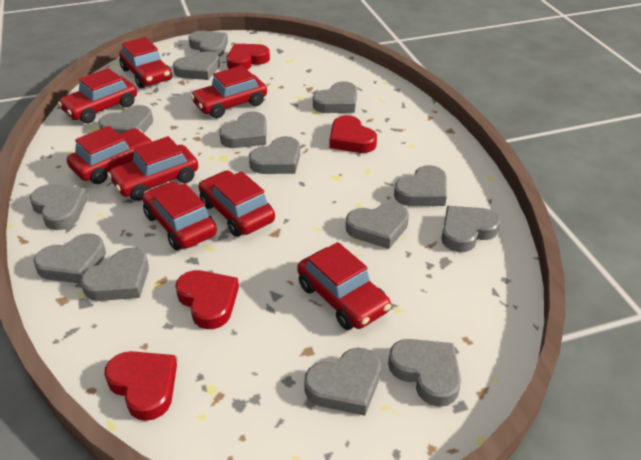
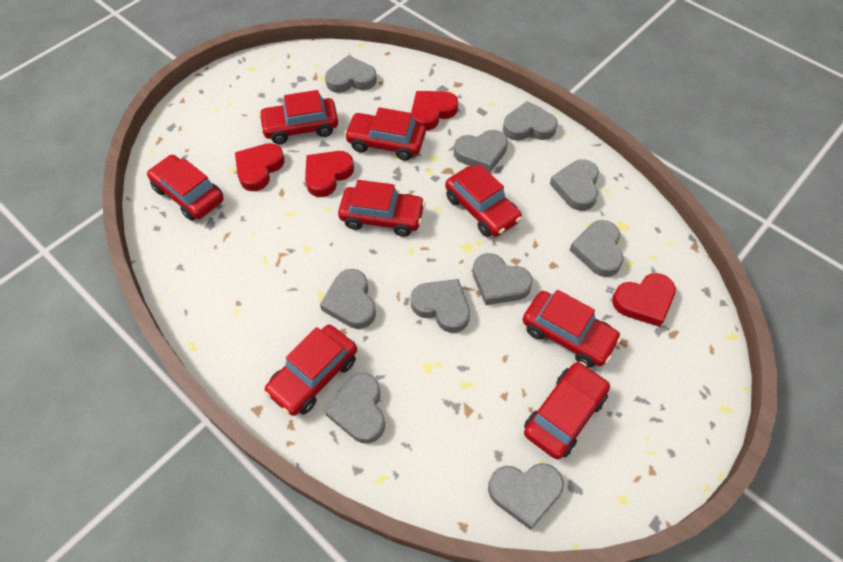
grey heart: 14 -> 10

